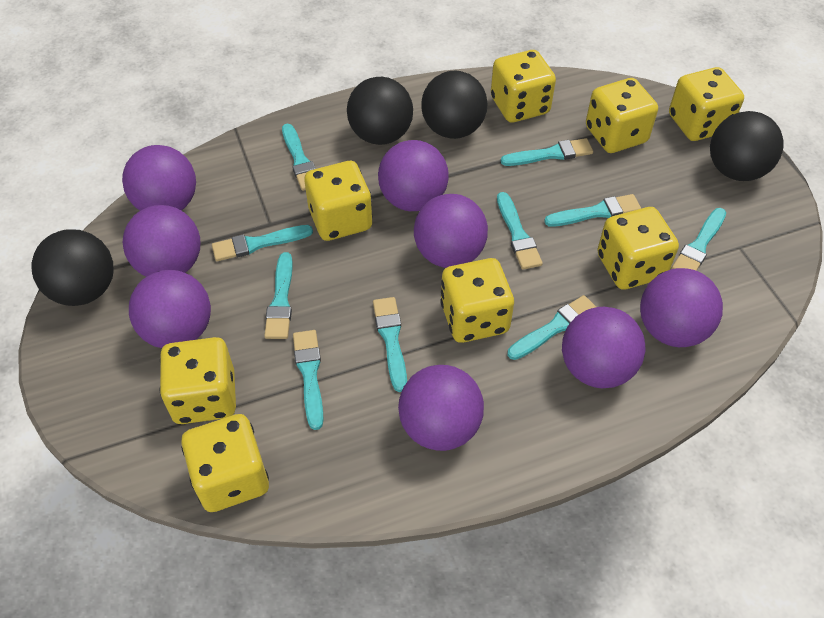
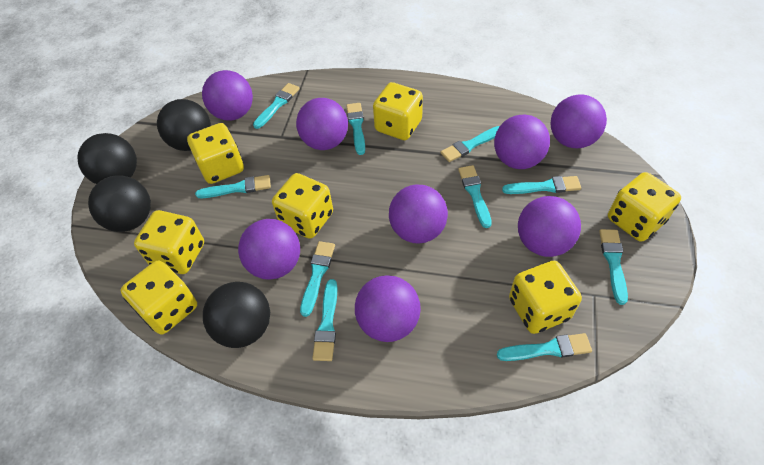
yellow dice: 8 -> 7

